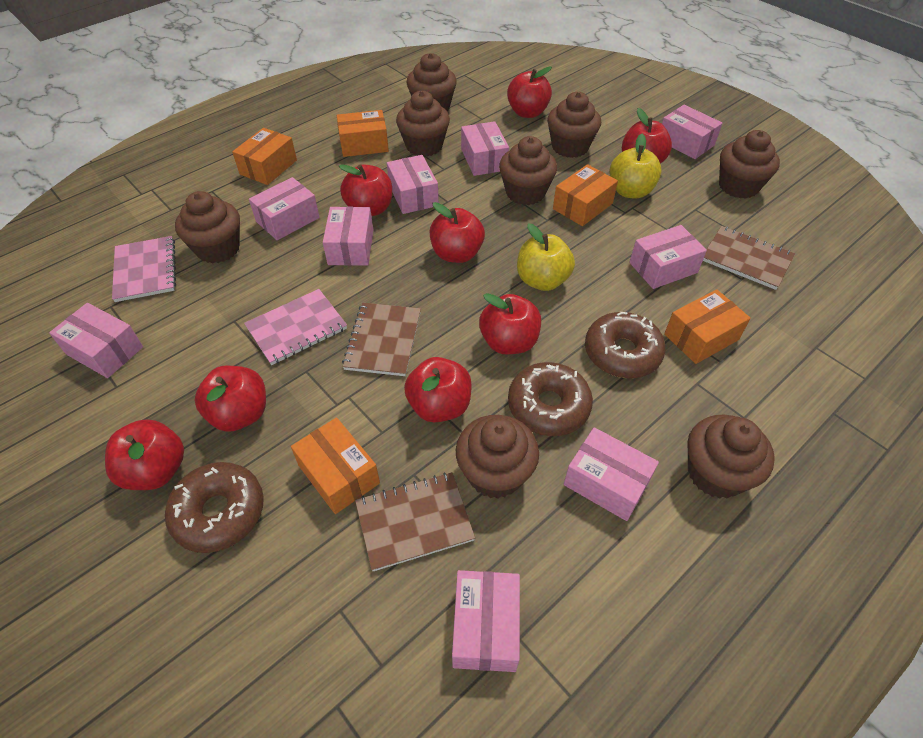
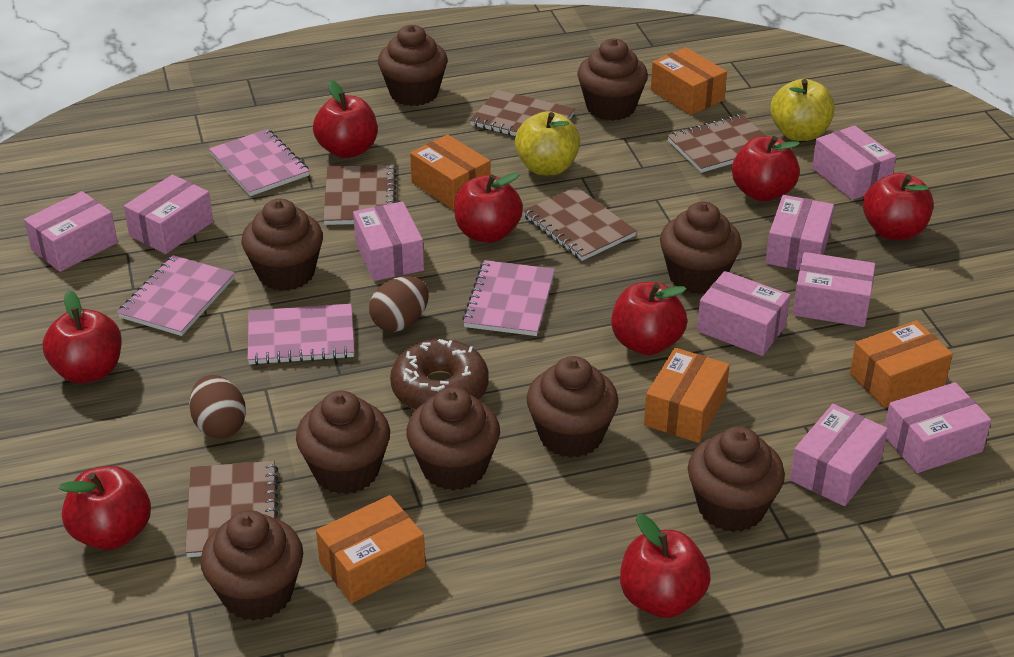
brown cupcake: 8 -> 9
brown donut: 3 -> 1
brown egg: 0 -> 2
brown notebook: 3 -> 5
pink notebook: 2 -> 4

